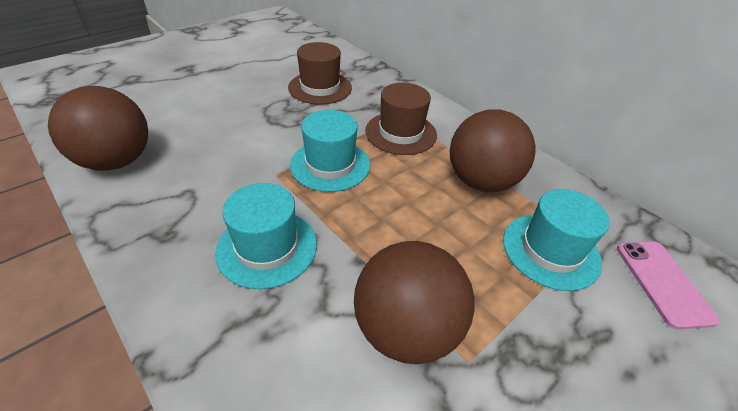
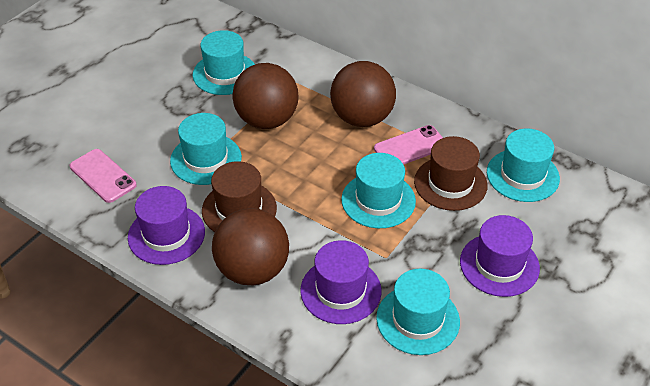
pink phone: 1 -> 2
purple hat: 0 -> 3
turquoise hat: 3 -> 5

